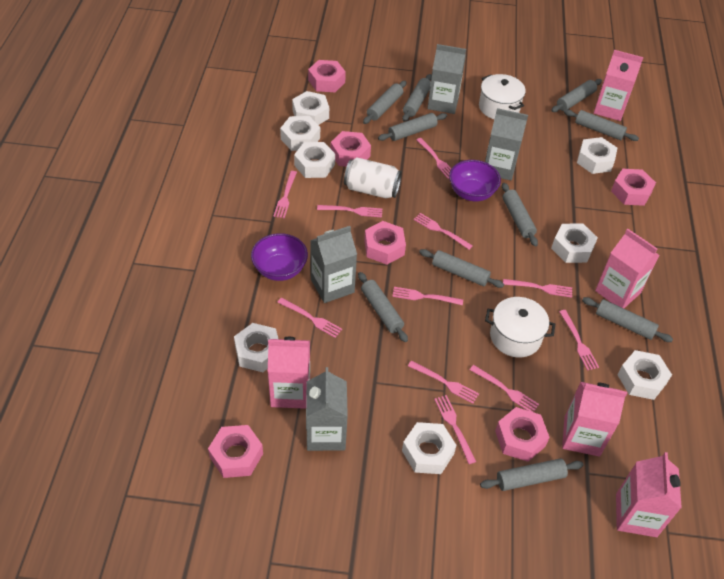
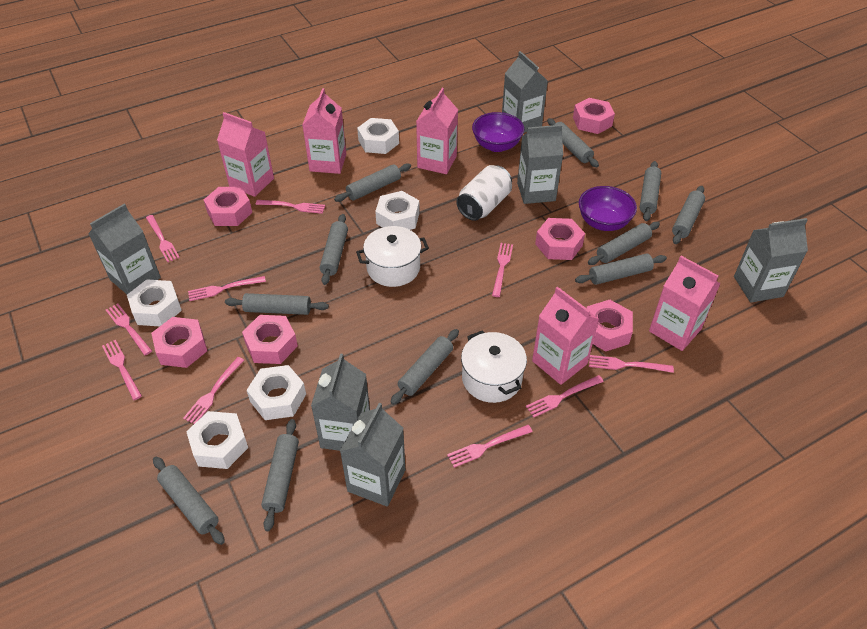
grey carton: 4 -> 6
grey rolling pin: 10 -> 11
pink fork: 11 -> 10
white nut: 8 -> 5

